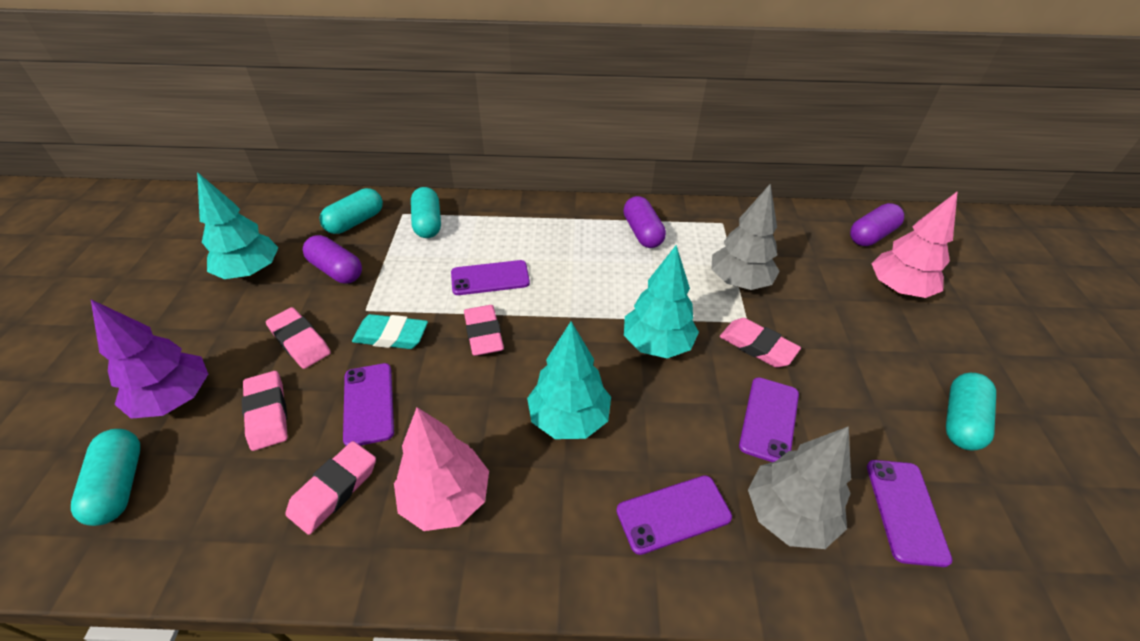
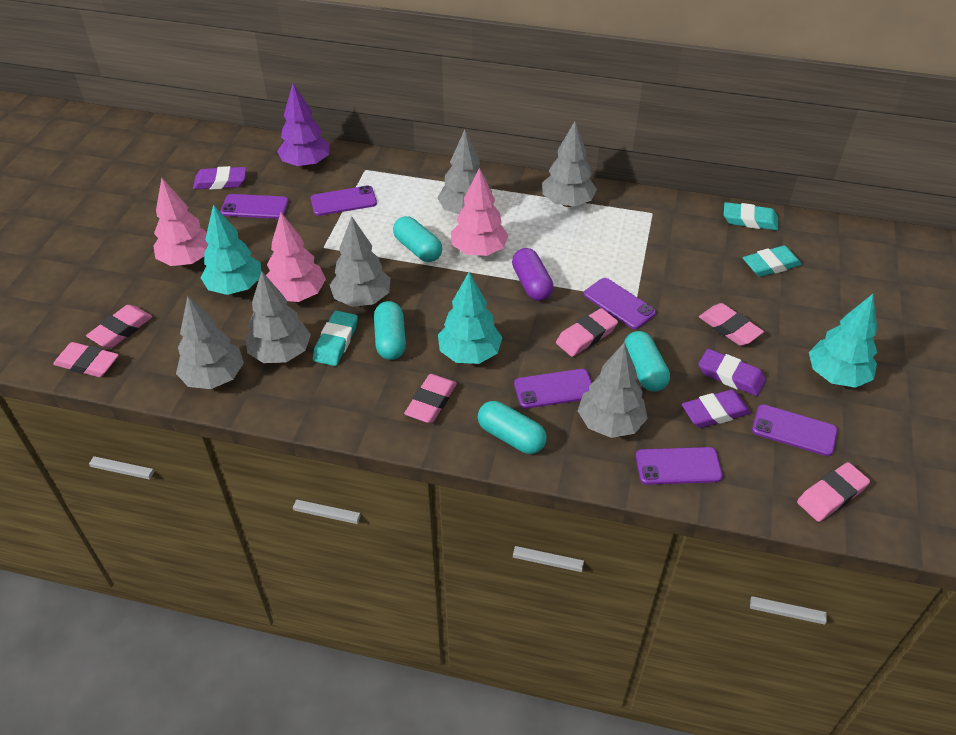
grey tree: 2 -> 6
pink eraser: 5 -> 6
pink tree: 2 -> 3
purple capsule: 3 -> 1
purple eraser: 0 -> 3
purple phone: 5 -> 6
turquoise eraser: 1 -> 3

